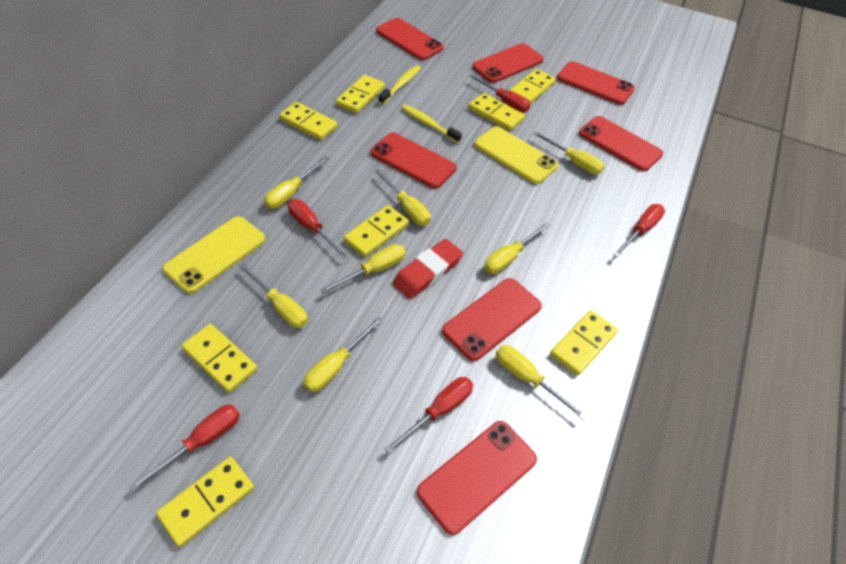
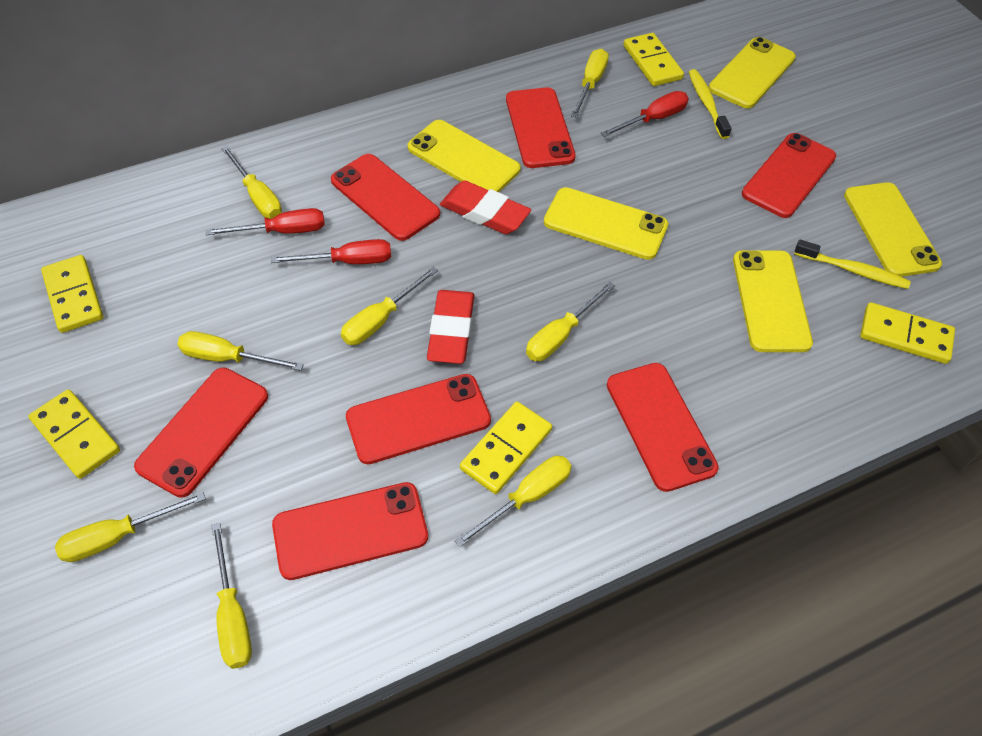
red eraser: 1 -> 2
red screwdriver: 5 -> 3
yellow domino: 8 -> 5
yellow phone: 2 -> 5

